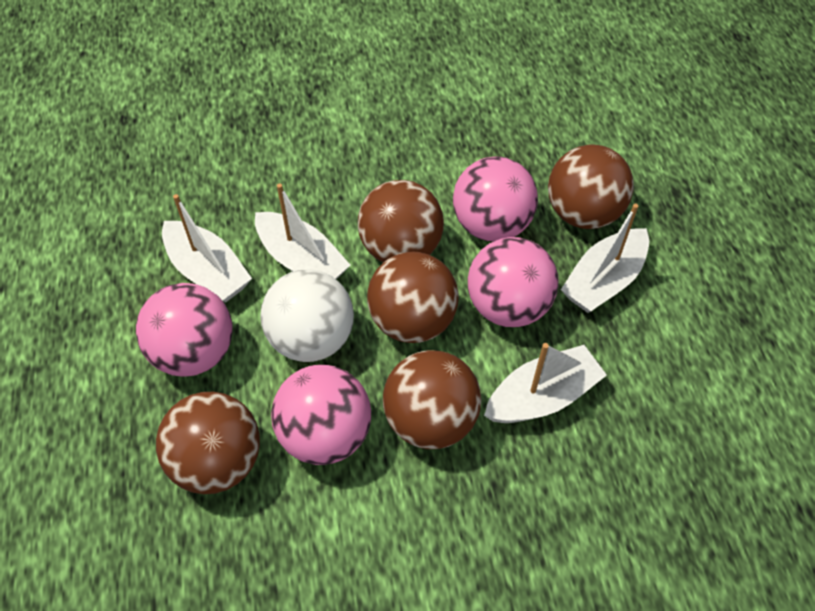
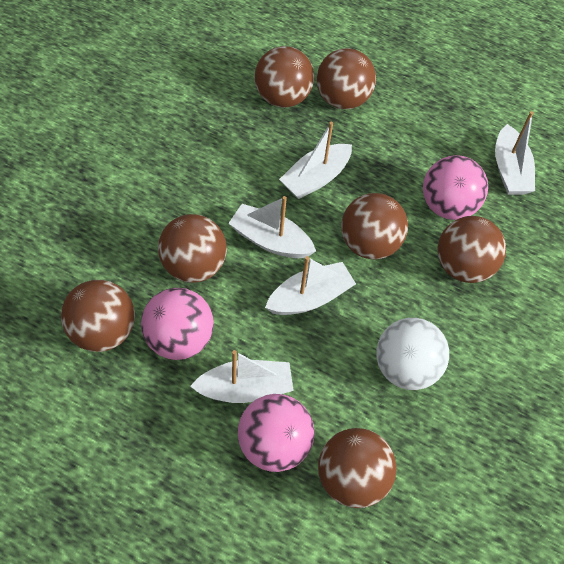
brown ball: 5 -> 7
pink ball: 4 -> 3
white boat: 4 -> 5

